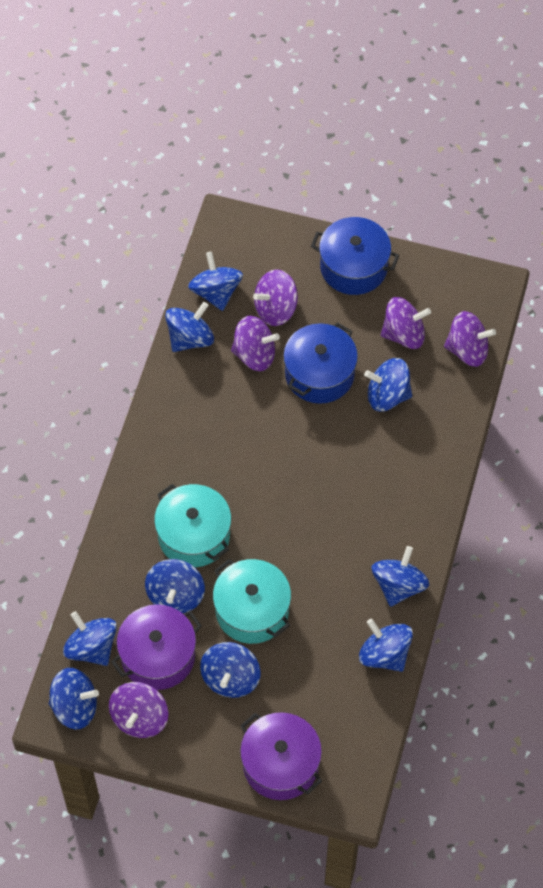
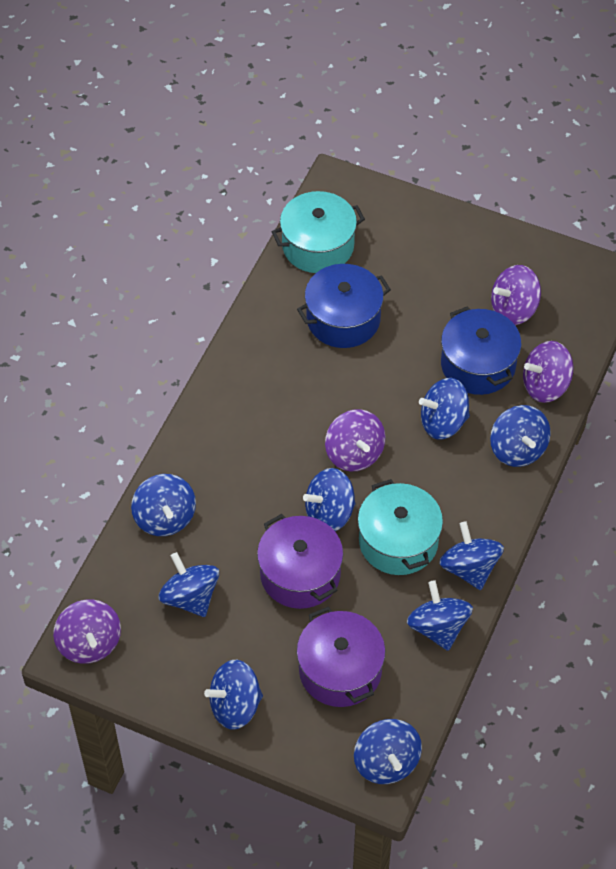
purple spinning top: 5 -> 4

